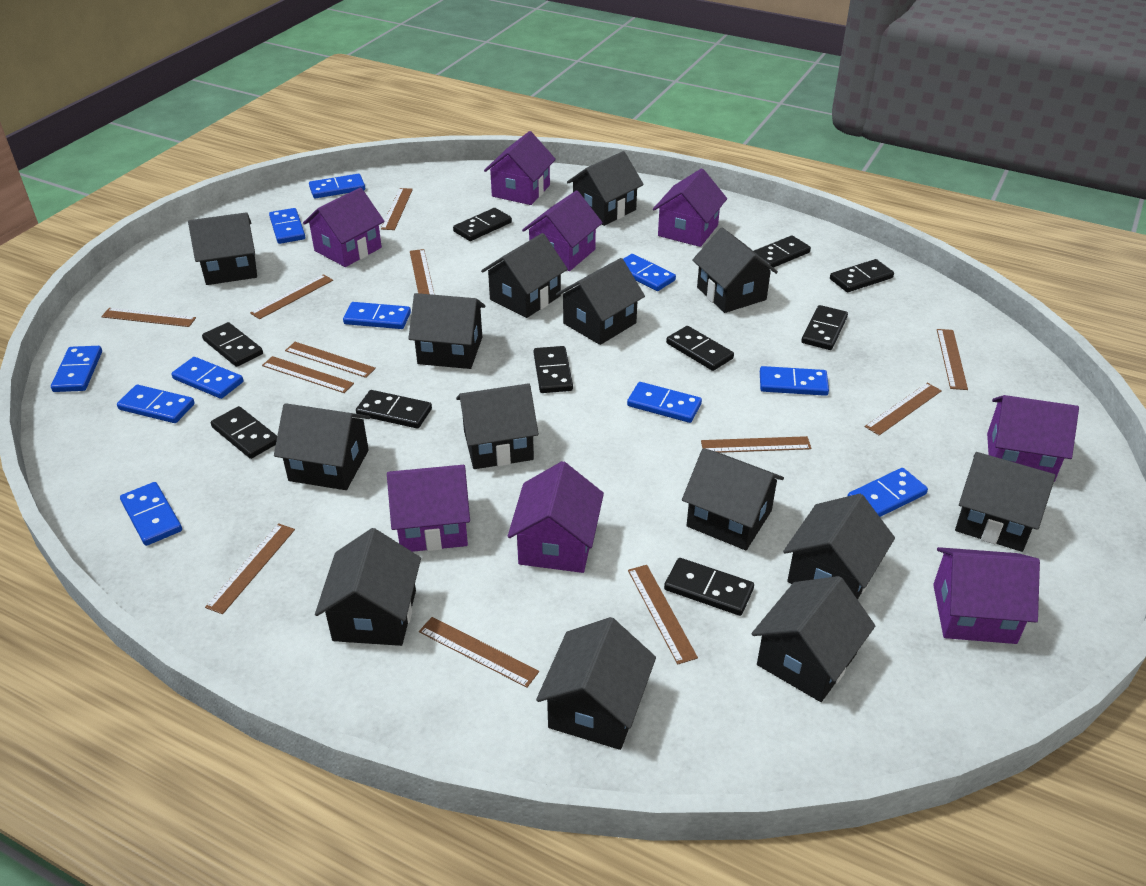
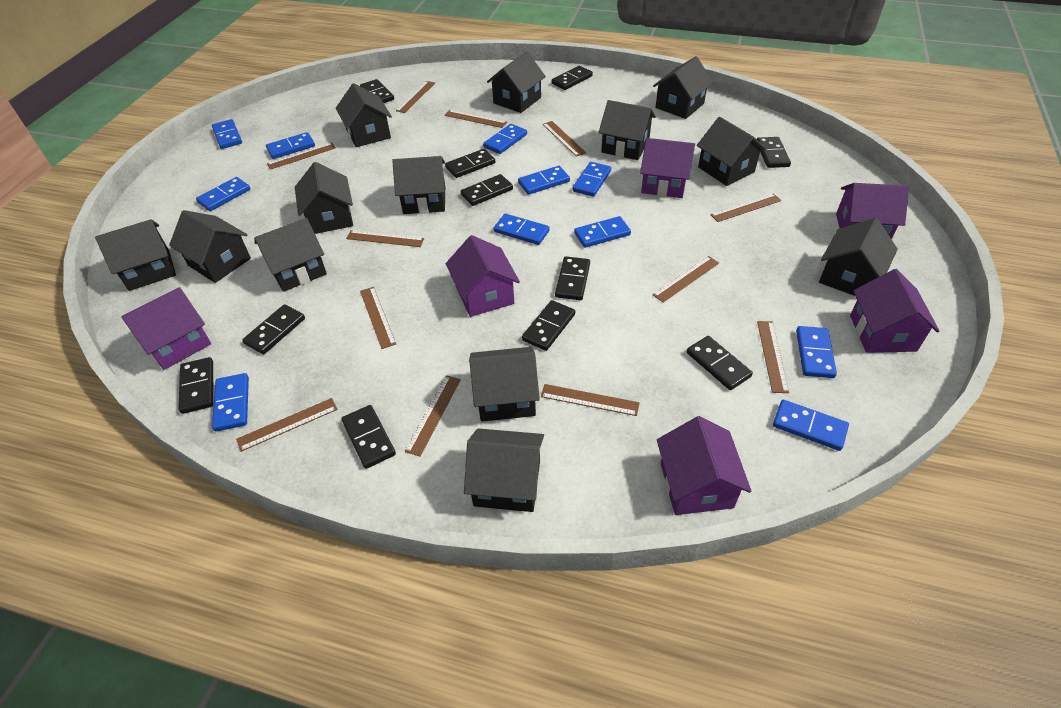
black domino: 10 -> 11
black house: 14 -> 13
purple house: 8 -> 6

